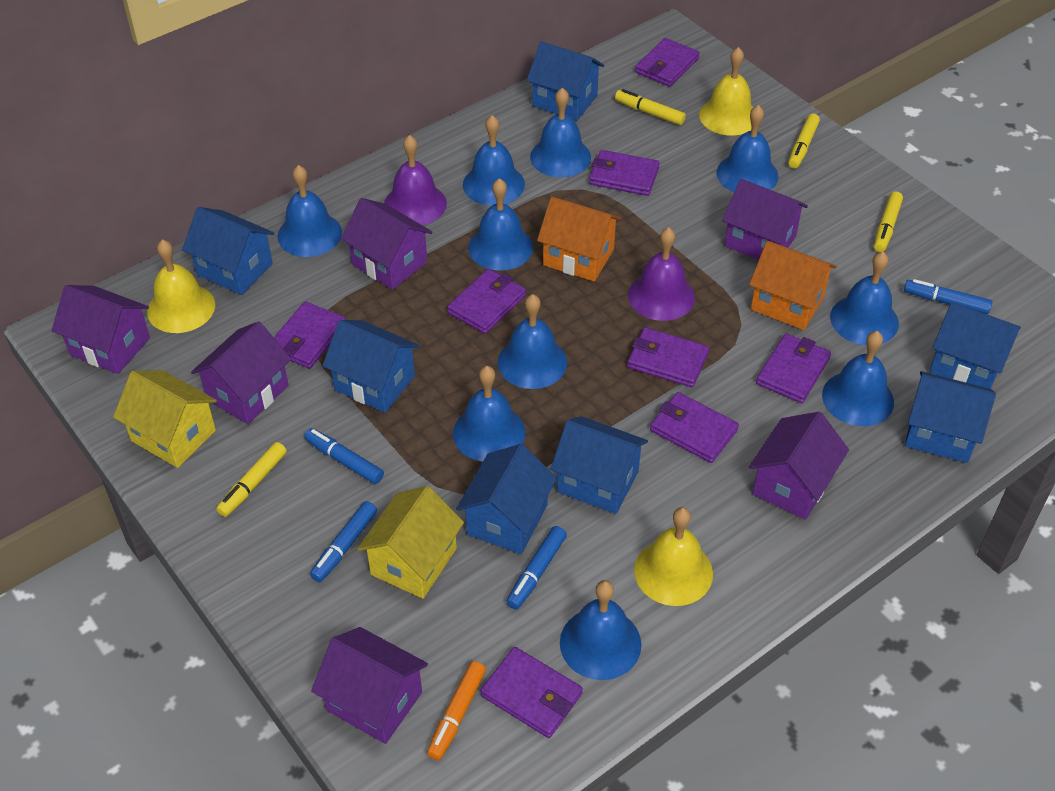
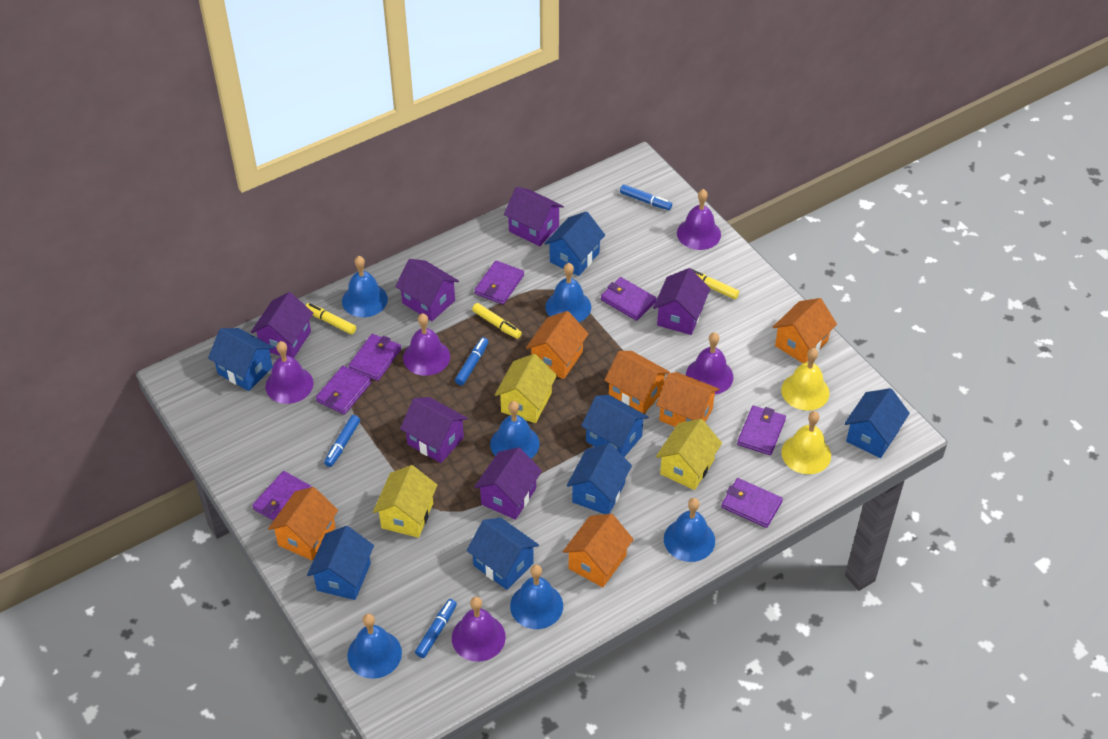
blue bell: 10 -> 6
orange house: 2 -> 6
orange marker: 1 -> 0
purple bell: 2 -> 5
purple wallet: 8 -> 7
yellow bell: 3 -> 2
yellow house: 2 -> 3
yellow marker: 4 -> 3

